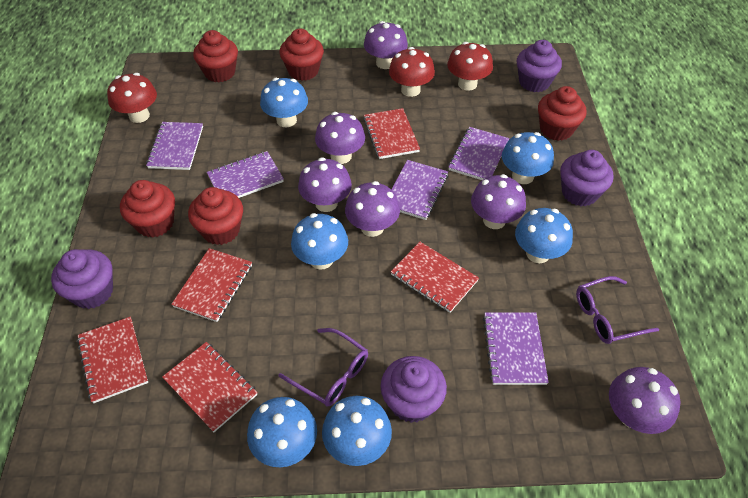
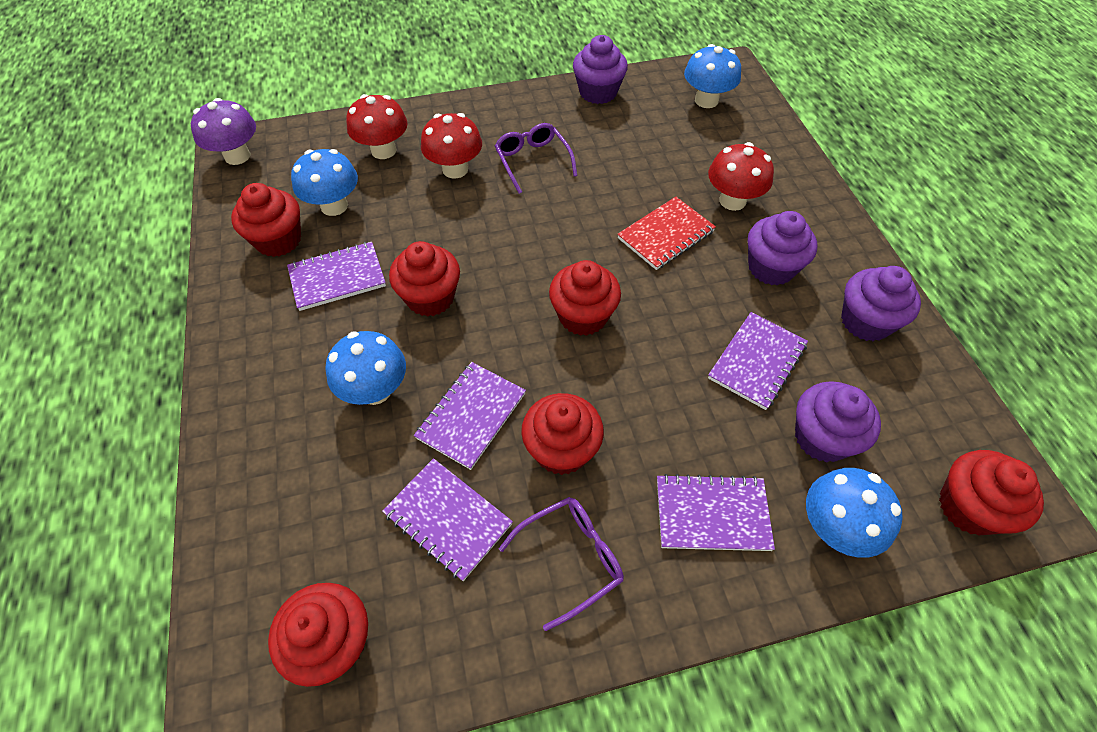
blue mushroom: 6 -> 4
purple mushroom: 6 -> 1
red cupcake: 5 -> 6
red notebook: 5 -> 1

